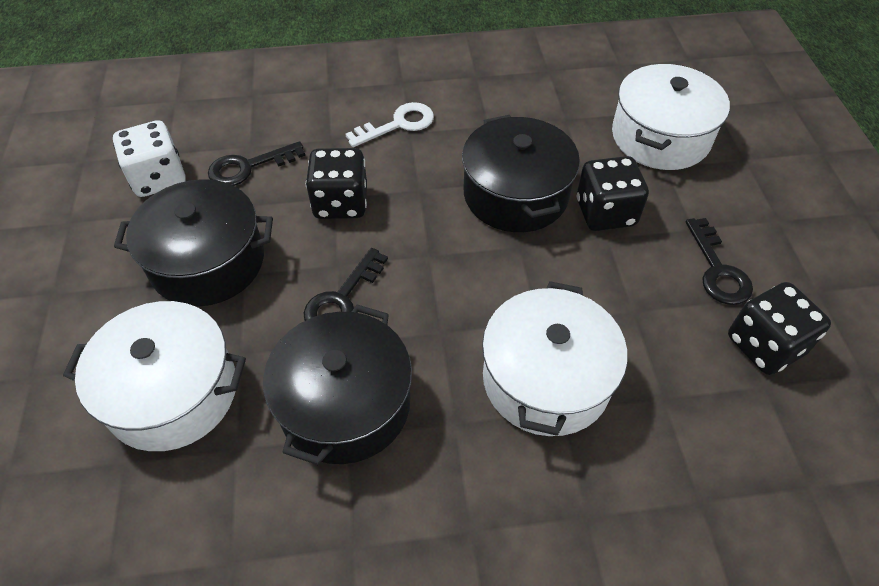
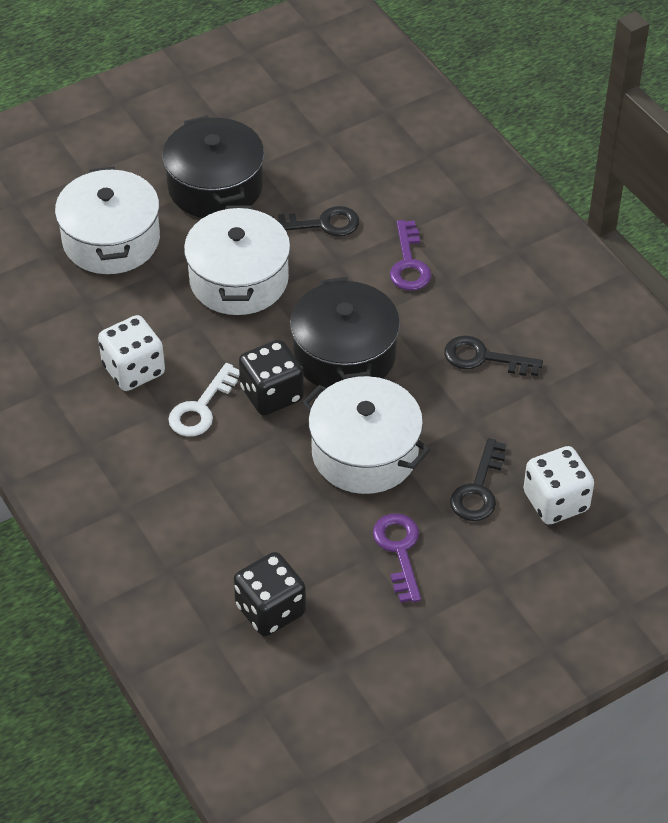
black dice: 3 -> 2
black pot: 3 -> 2
purple key: 0 -> 2
white dice: 1 -> 2

